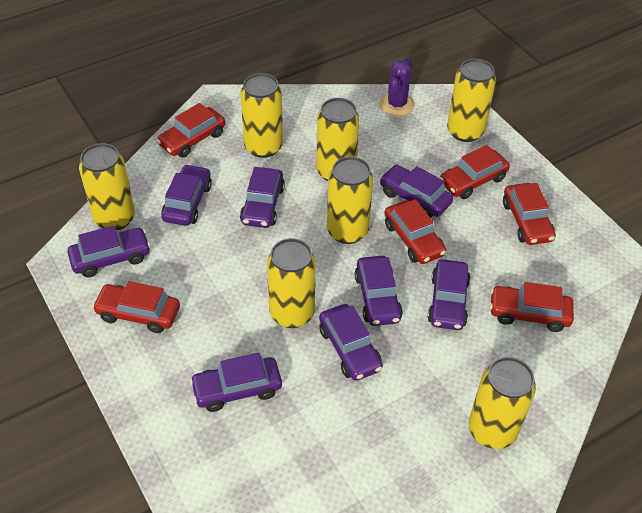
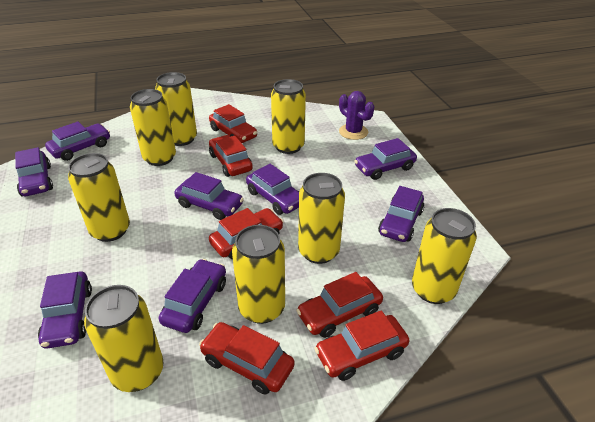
yellow can: 7 -> 8

